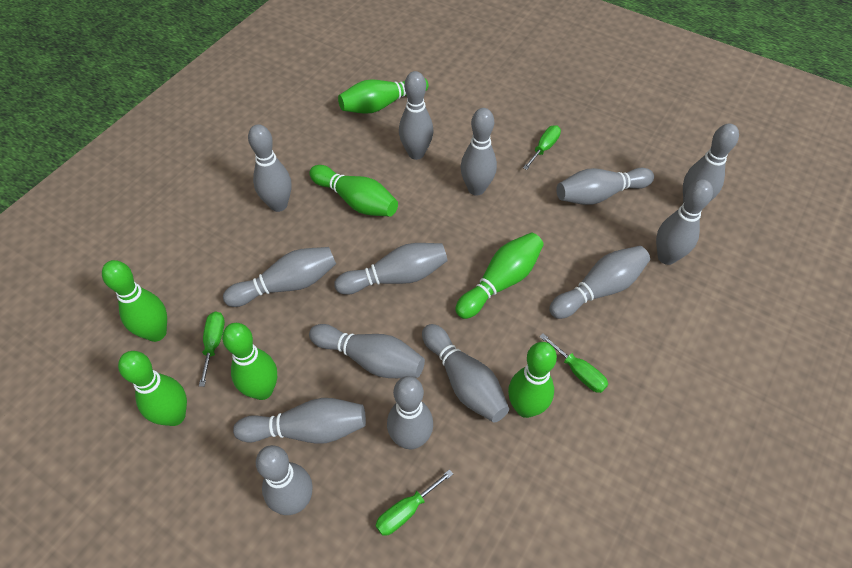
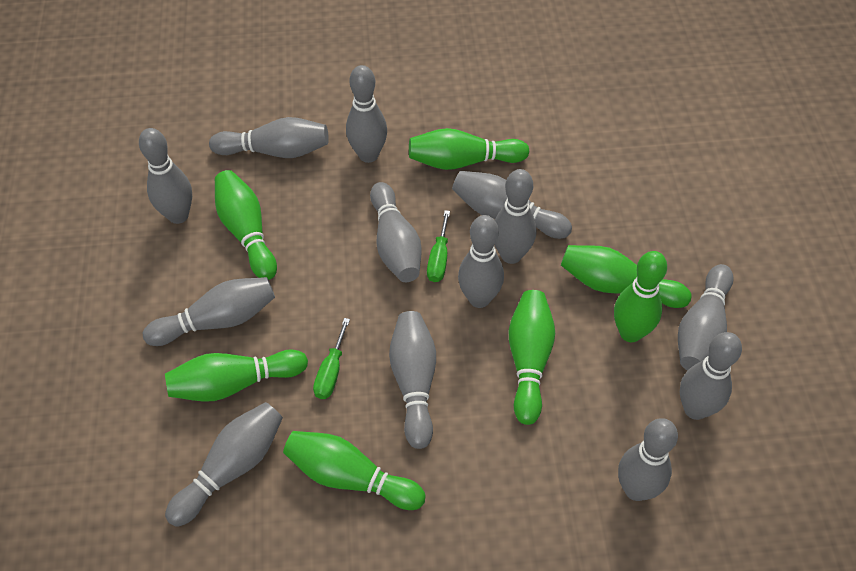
green screwdriver: 4 -> 2
grey bowling pin: 14 -> 13

